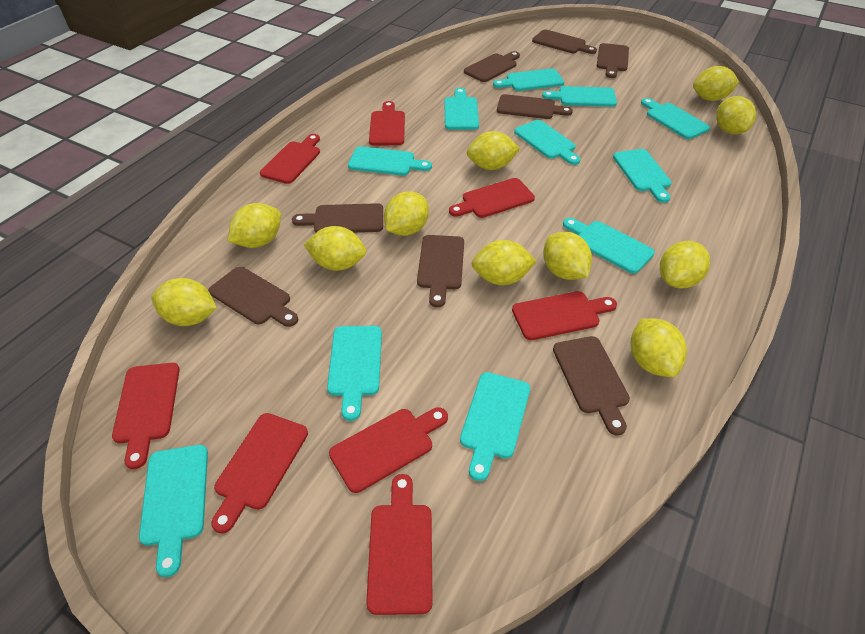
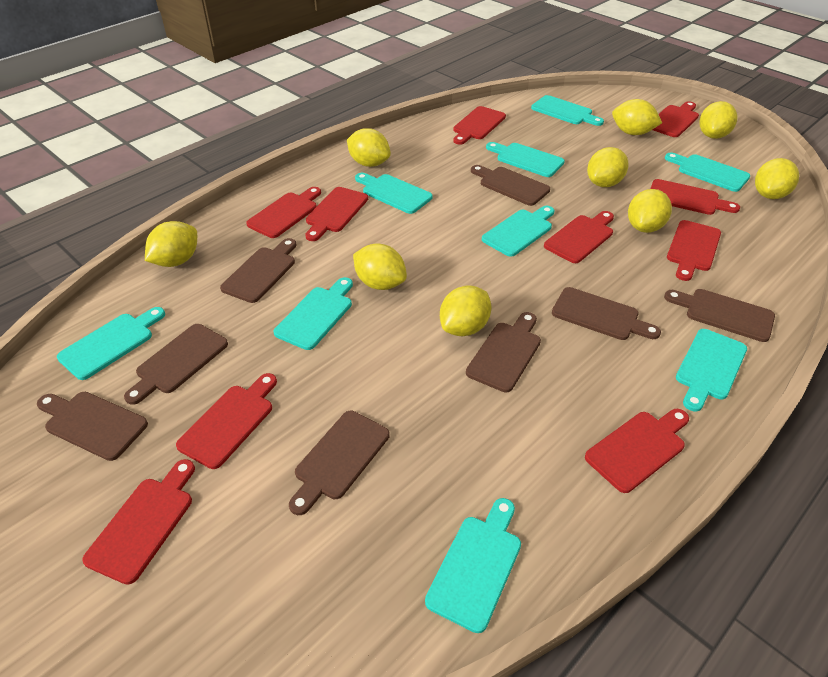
red cutting board: 8 -> 10
turquoise cutting board: 11 -> 9
yellow lemon: 11 -> 9

